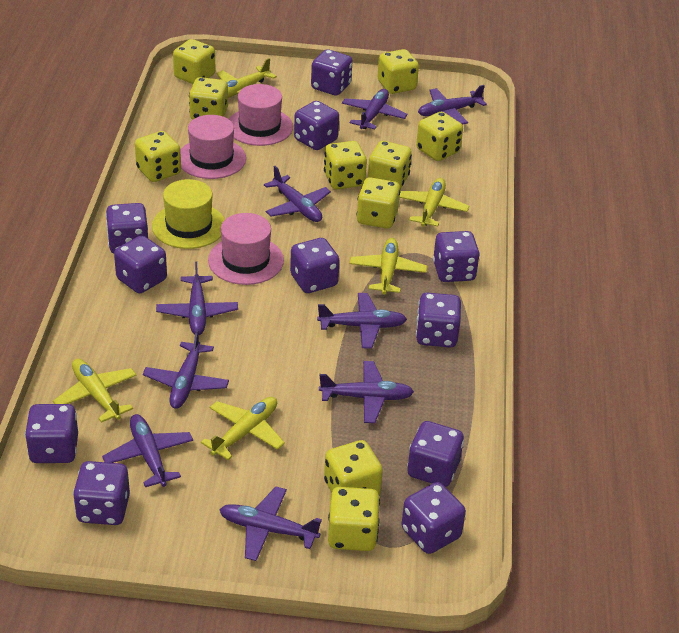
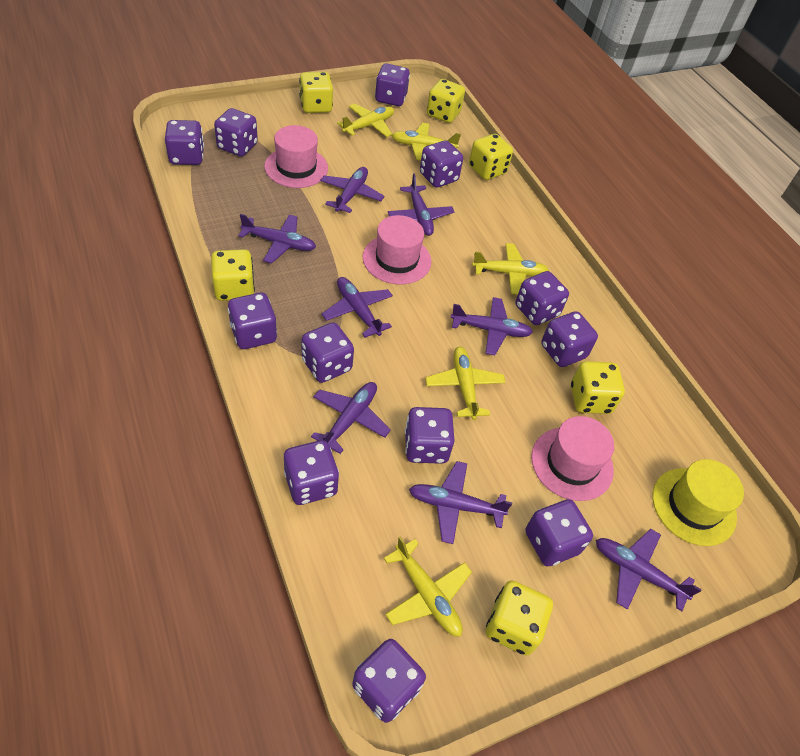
purple dice: 11 -> 12
purple plane: 9 -> 8
yellow dice: 10 -> 6

